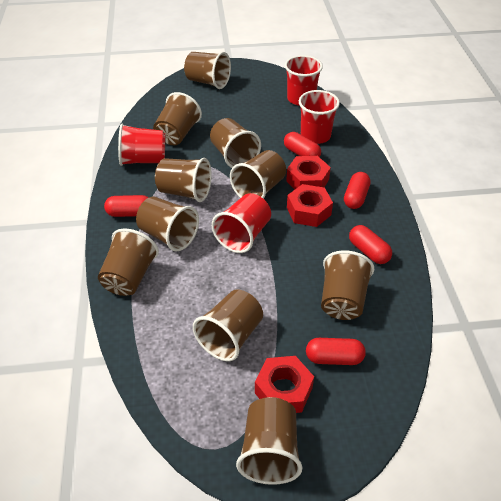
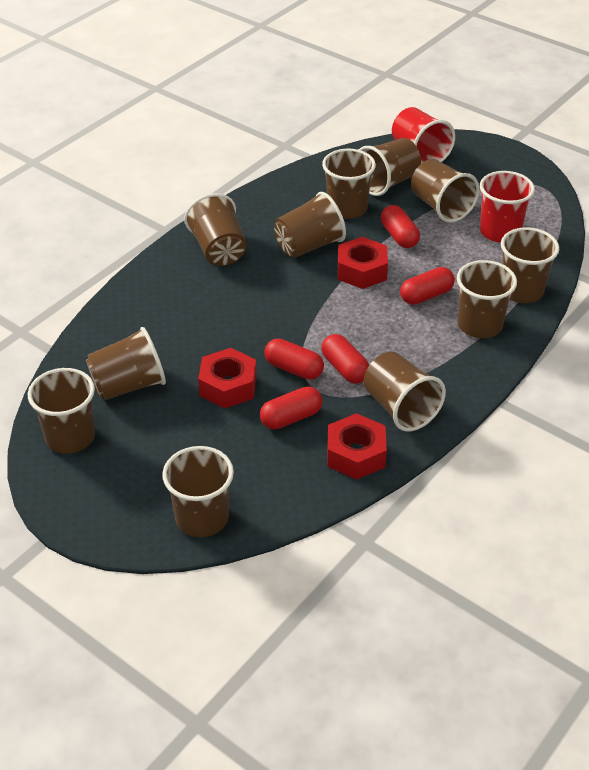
brown cup: 10 -> 11
red cup: 4 -> 2

